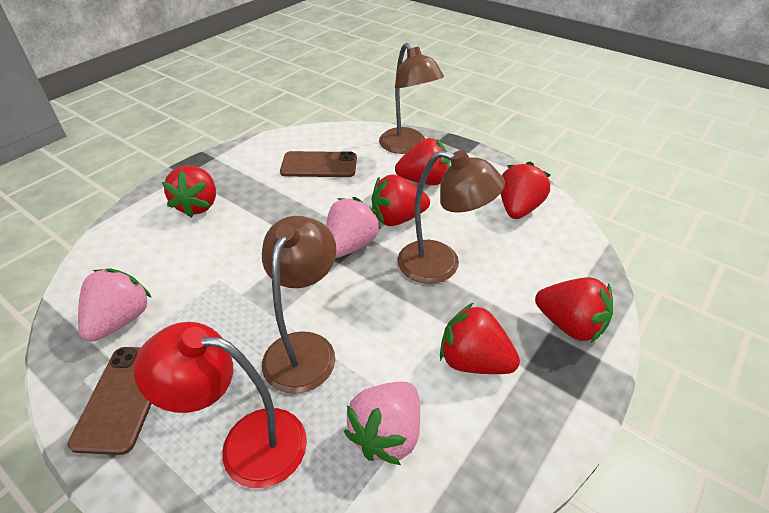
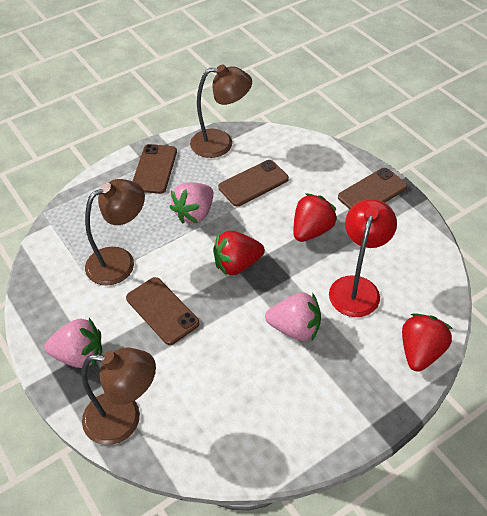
brown phone: 2 -> 4
red strawberry: 6 -> 3

